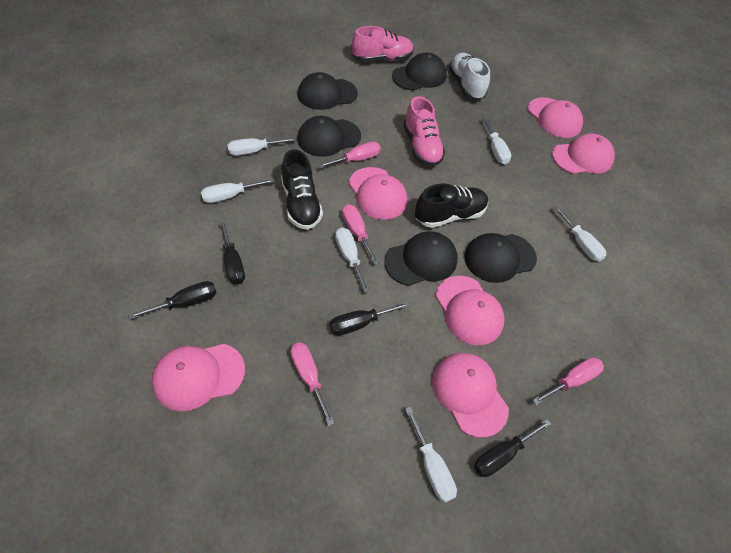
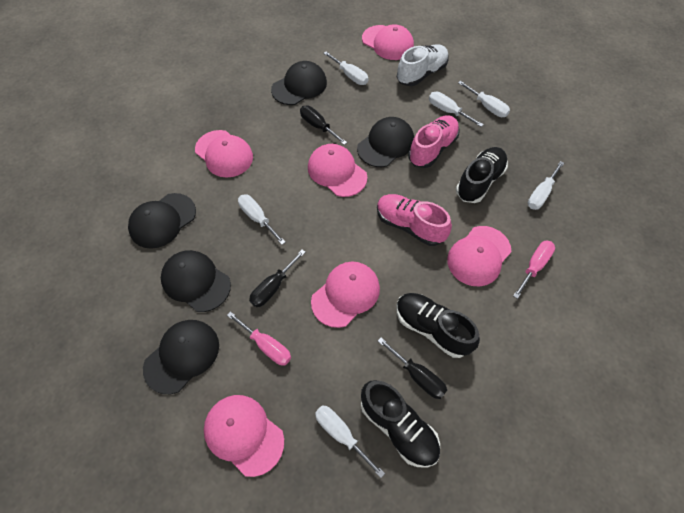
black screwdriver: 4 -> 3
black shoe: 2 -> 3
pink screwdriver: 4 -> 2

